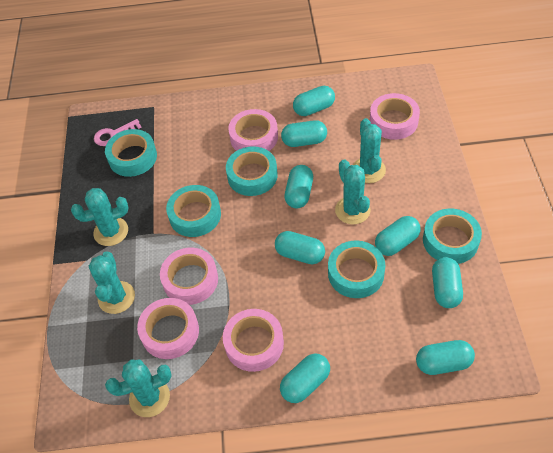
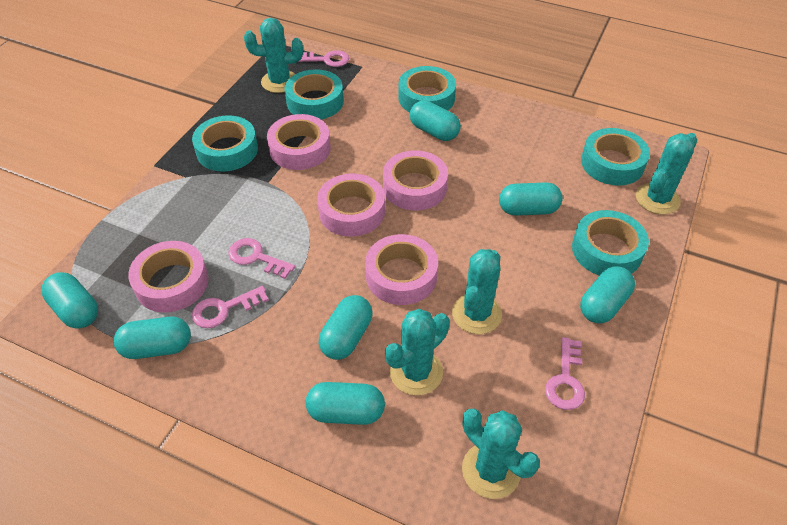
pink key: 1 -> 4
turquoise capsule: 8 -> 7

